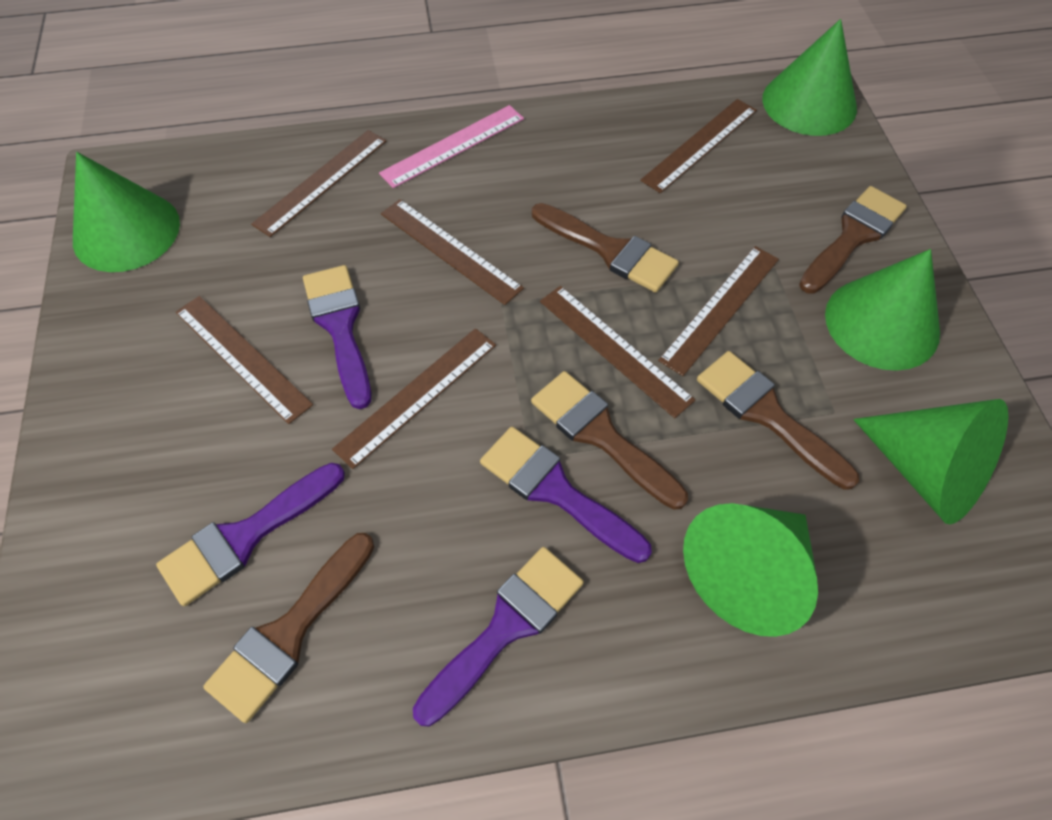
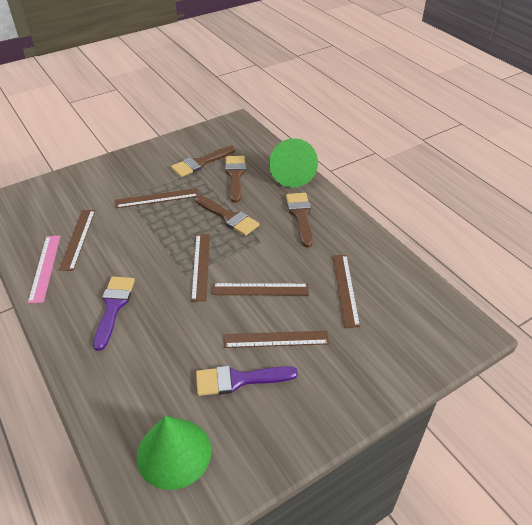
brown brush: 5 -> 4
brown ruler: 7 -> 6
green cone: 5 -> 2
purple brush: 4 -> 2

